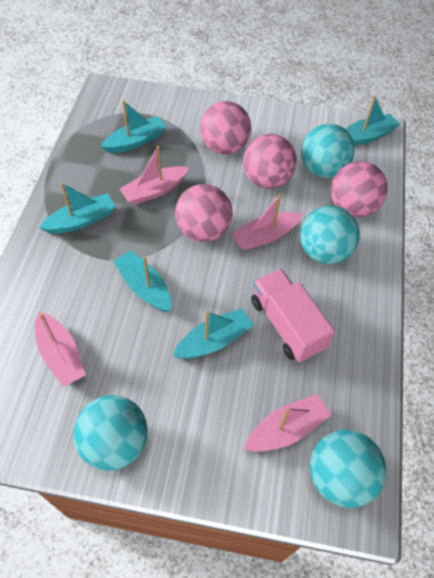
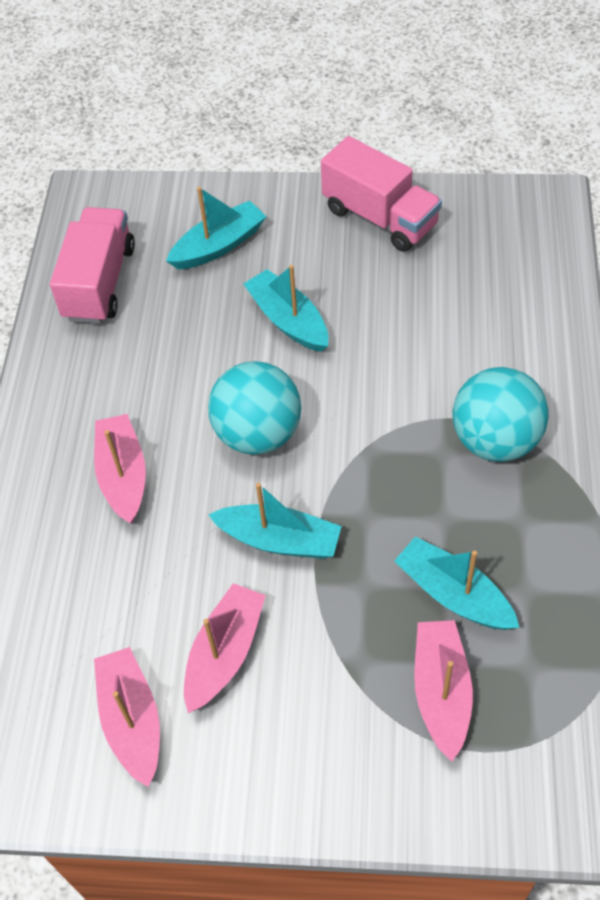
pink ball: 4 -> 0
pink truck: 1 -> 2
turquoise ball: 4 -> 2
turquoise boat: 5 -> 4

